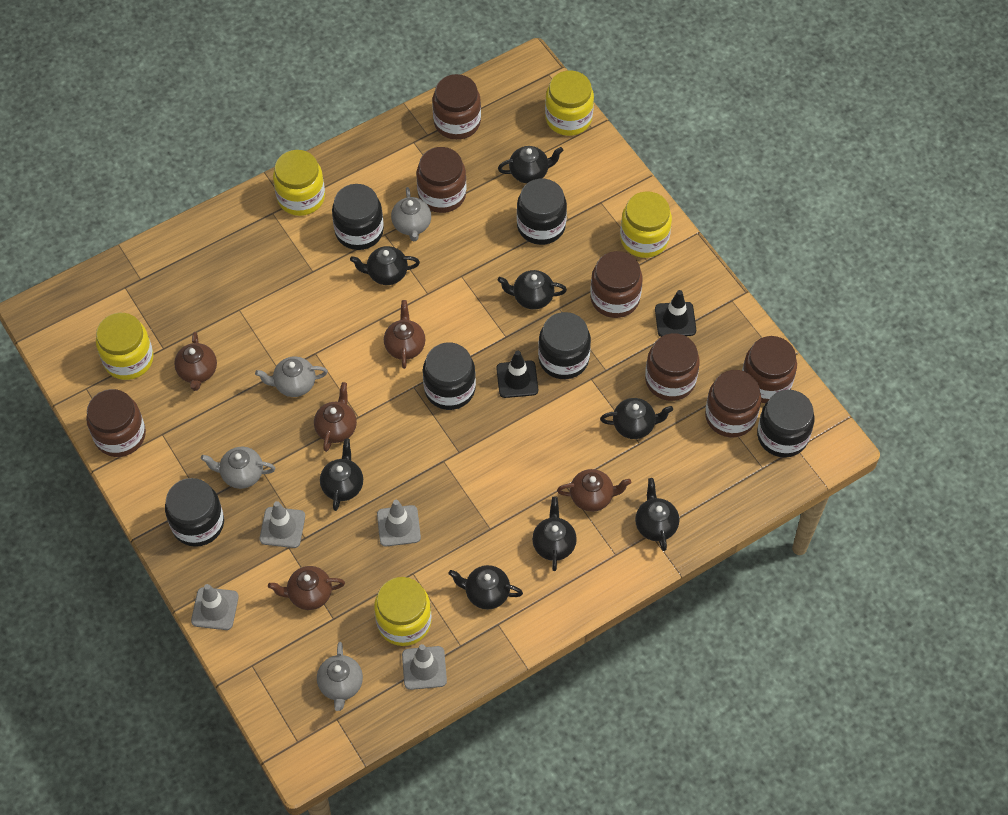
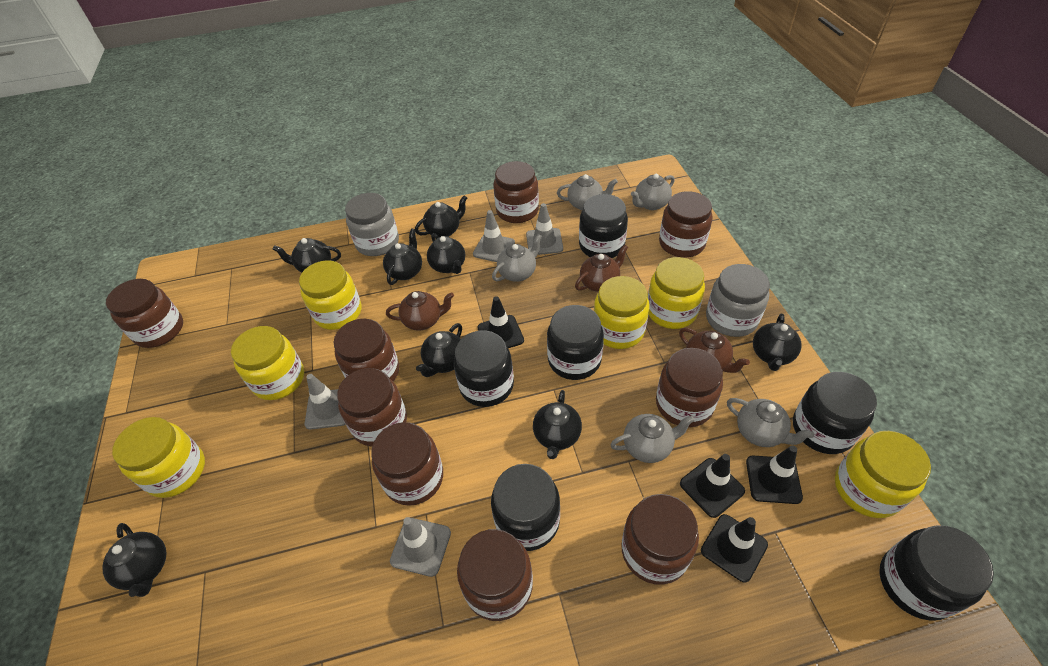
black traffic cone: 2 -> 4
brown jar: 7 -> 9
brown teapot: 5 -> 3
grey jar: 0 -> 2
grey teapot: 4 -> 5
yellow jar: 5 -> 6

